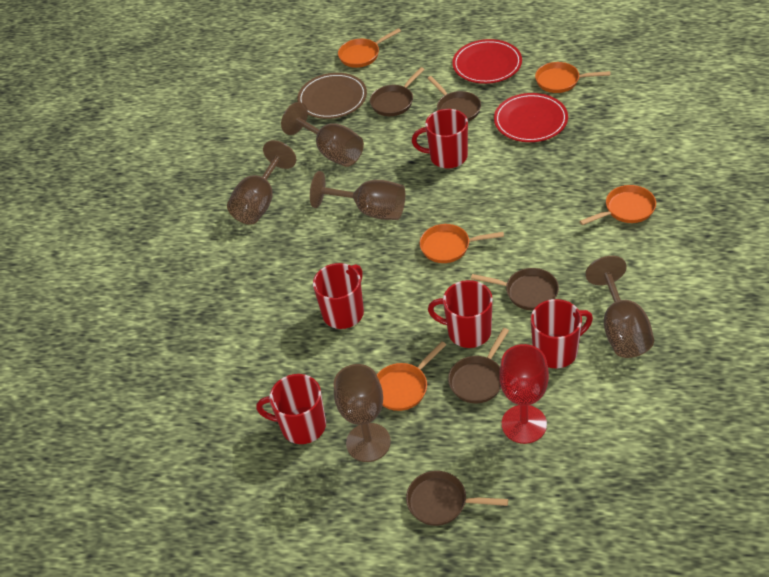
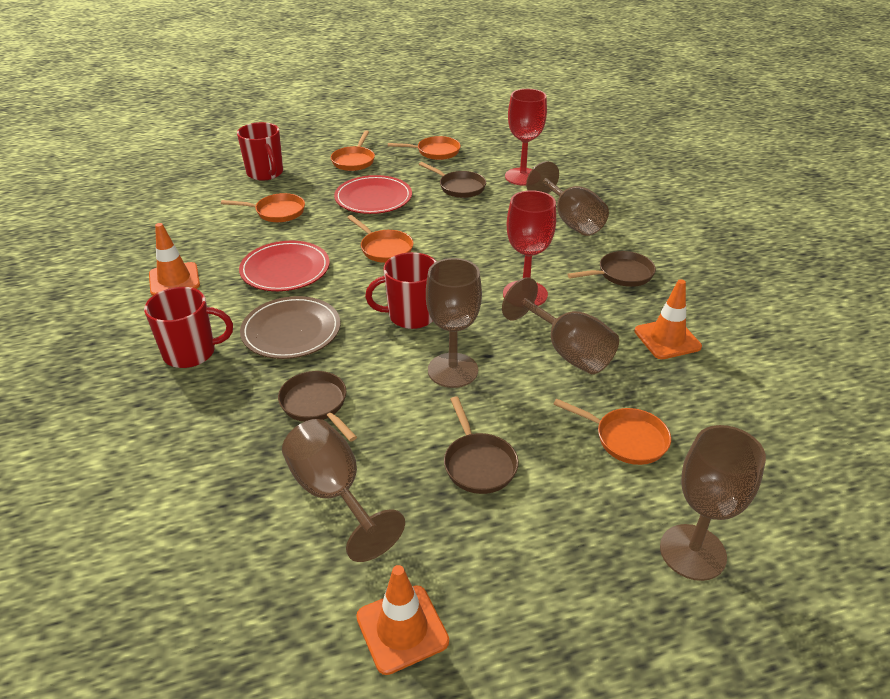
brown pan: 5 -> 4
orange traffic cone: 0 -> 3
red goblet: 1 -> 2
red mug: 5 -> 3

